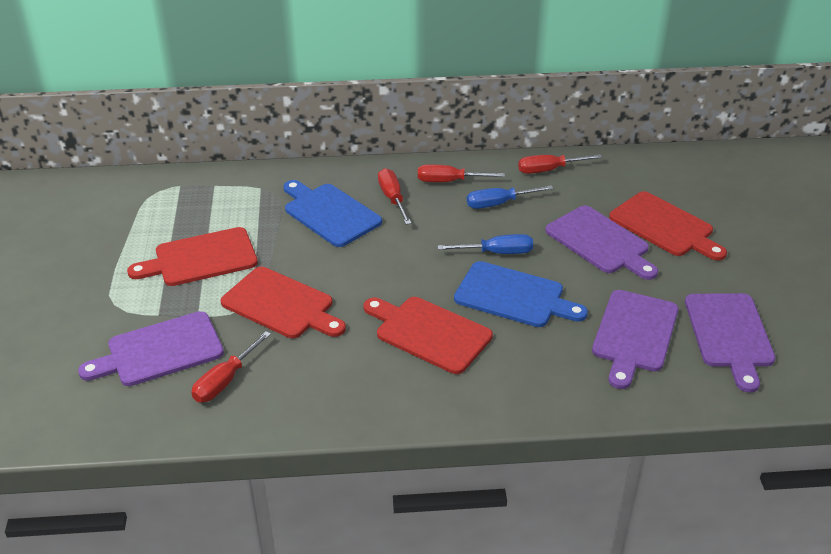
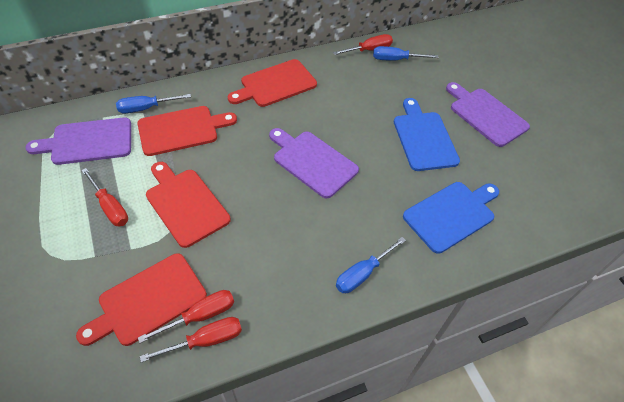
blue screwdriver: 2 -> 3
purple cutting board: 4 -> 3

